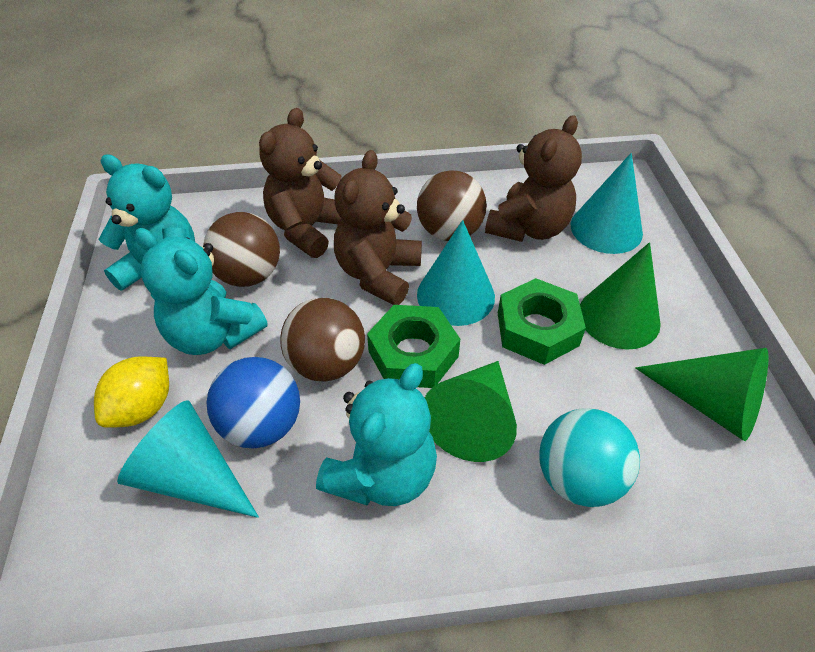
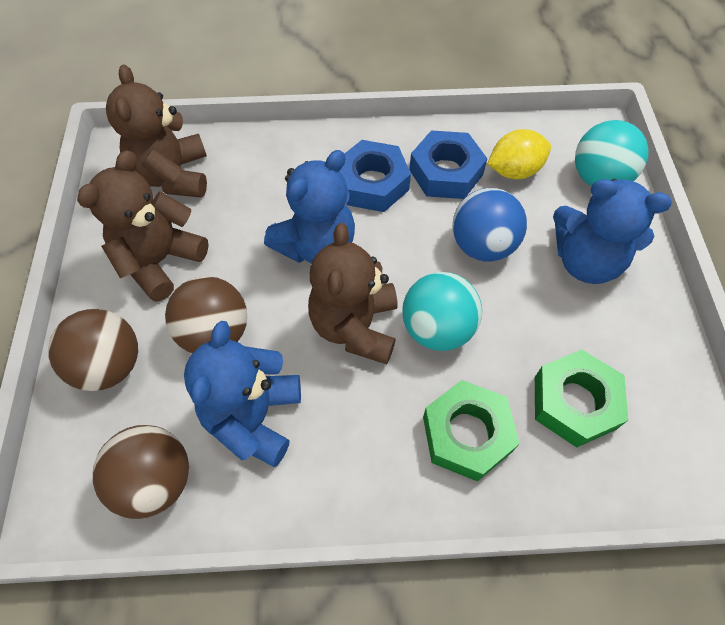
blue nut: 0 -> 2
blue teddy bear: 0 -> 3
green cone: 3 -> 0
turquoise ball: 1 -> 2
turquoise cone: 3 -> 0
turquoise teddy bear: 3 -> 0

